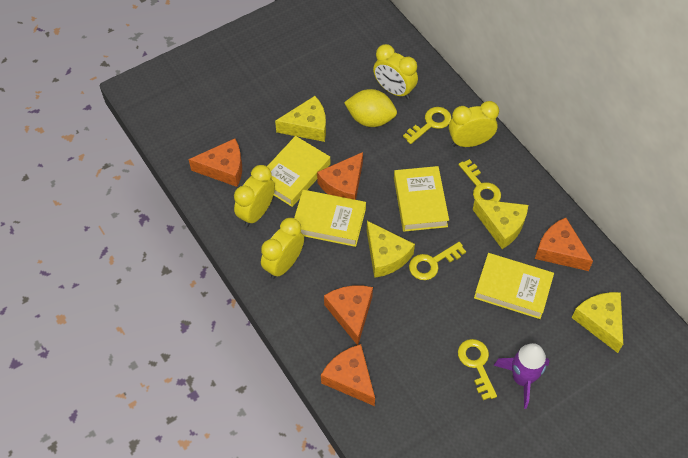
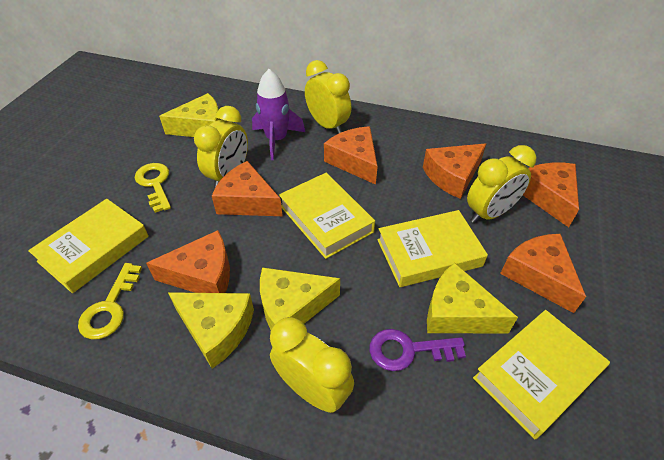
orange cheese: 5 -> 6
purple key: 0 -> 1
yellow key: 4 -> 2
yellow lemon: 1 -> 0

